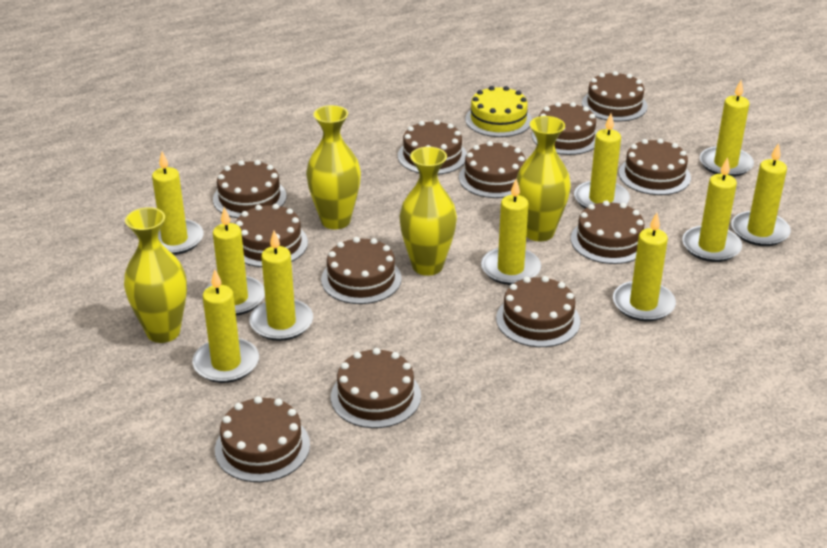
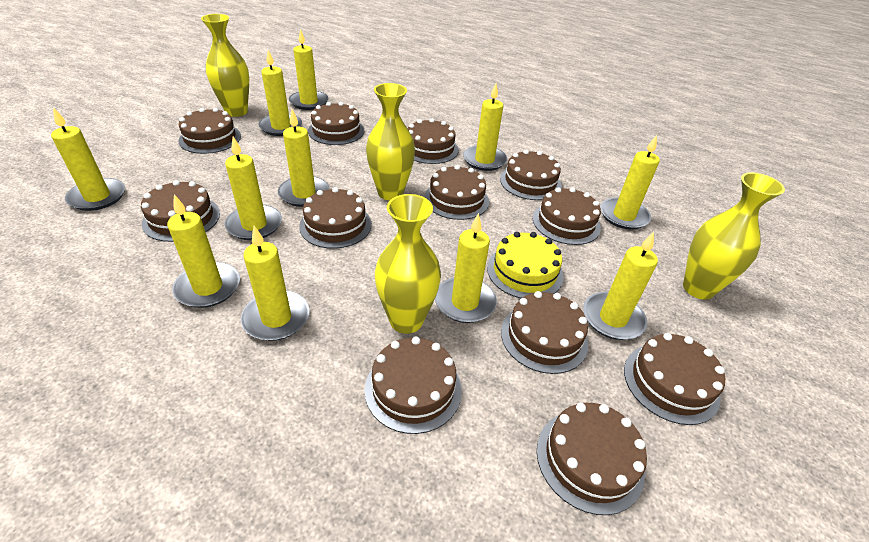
yellow candle: 10 -> 11

